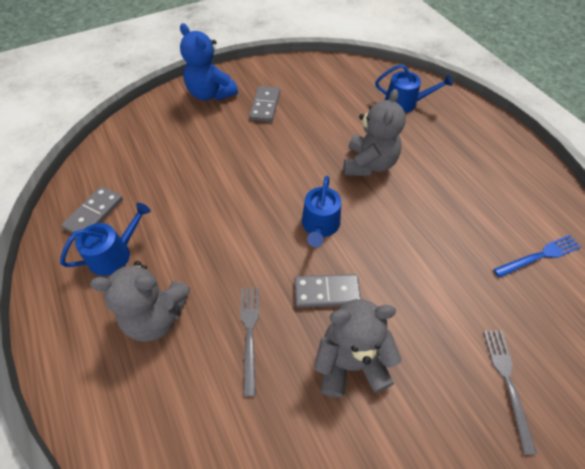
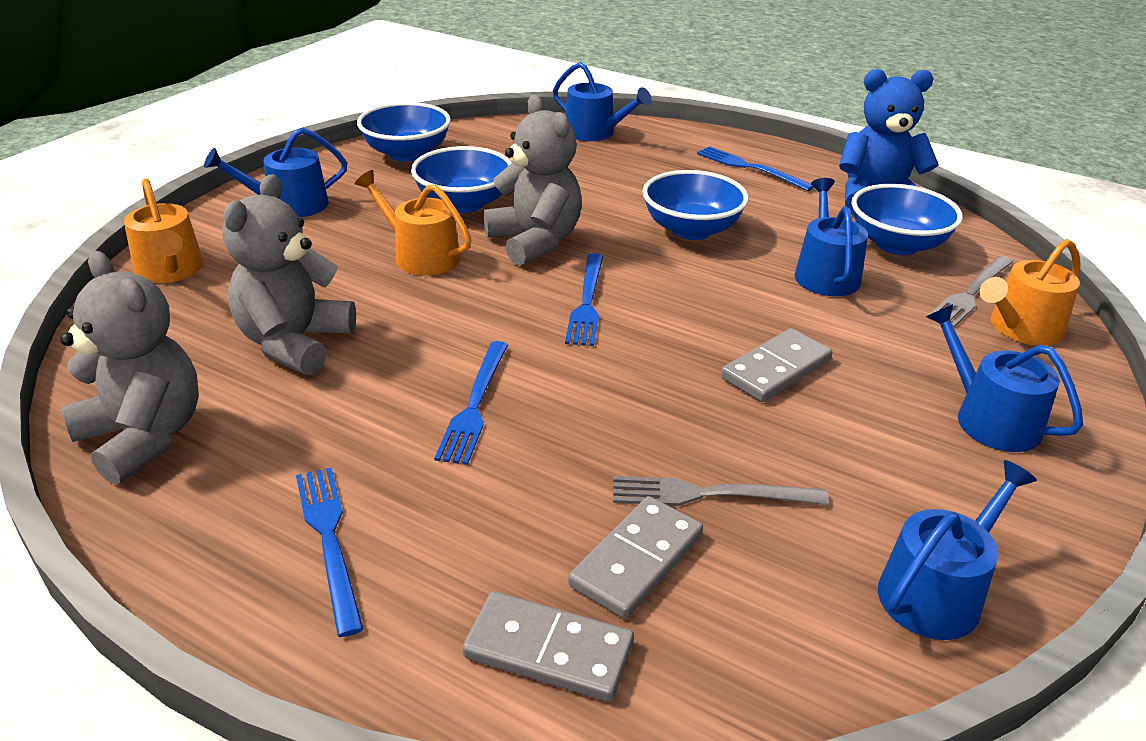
blue bowl: 0 -> 4
blue fork: 1 -> 4
blue watering can: 3 -> 5
orange watering can: 0 -> 3

